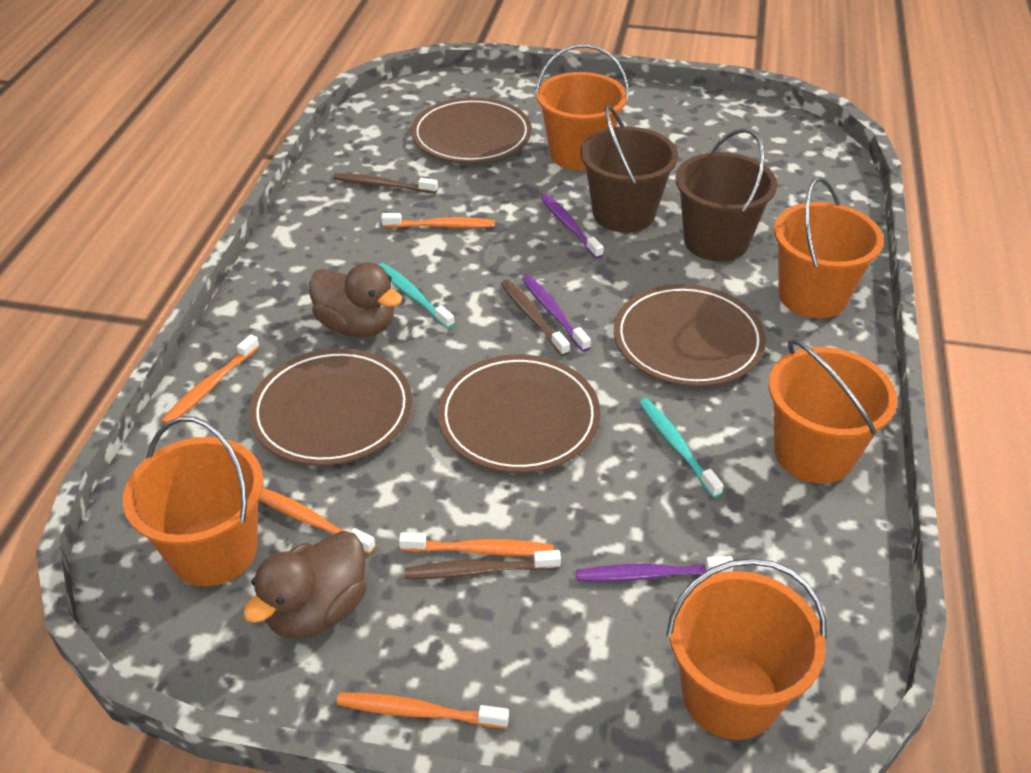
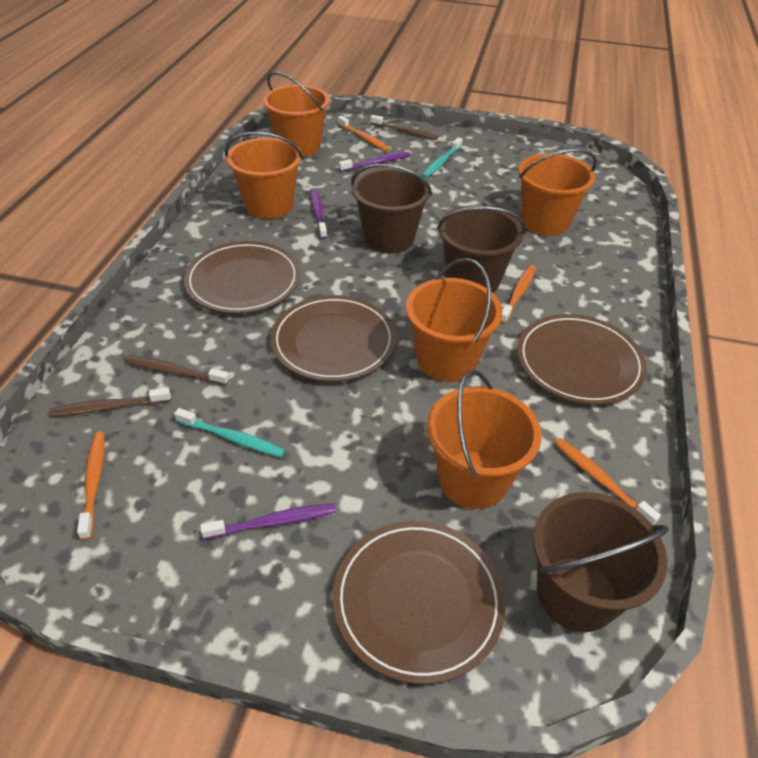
brown bucket: 2 -> 3
brown duck: 2 -> 0
orange toothbrush: 5 -> 4

